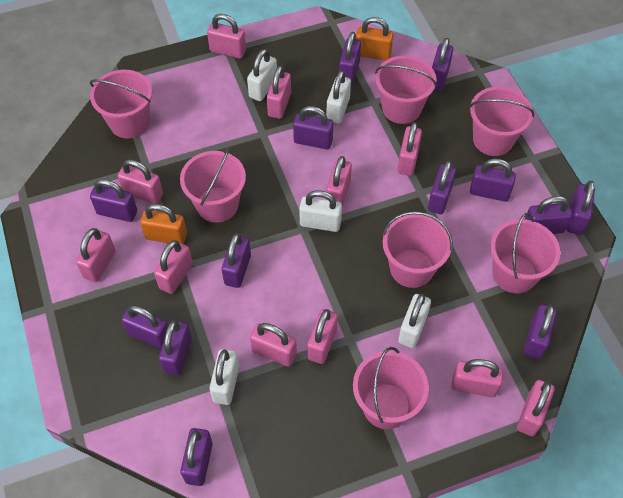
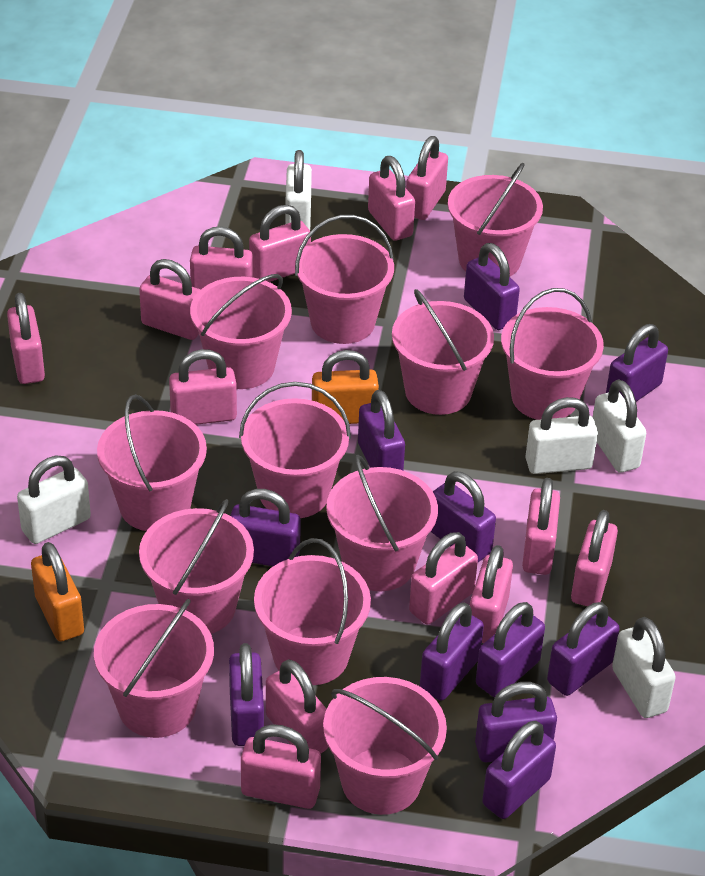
pink bucket: 7 -> 12
pink padlock: 11 -> 13
purple padlock: 13 -> 11

